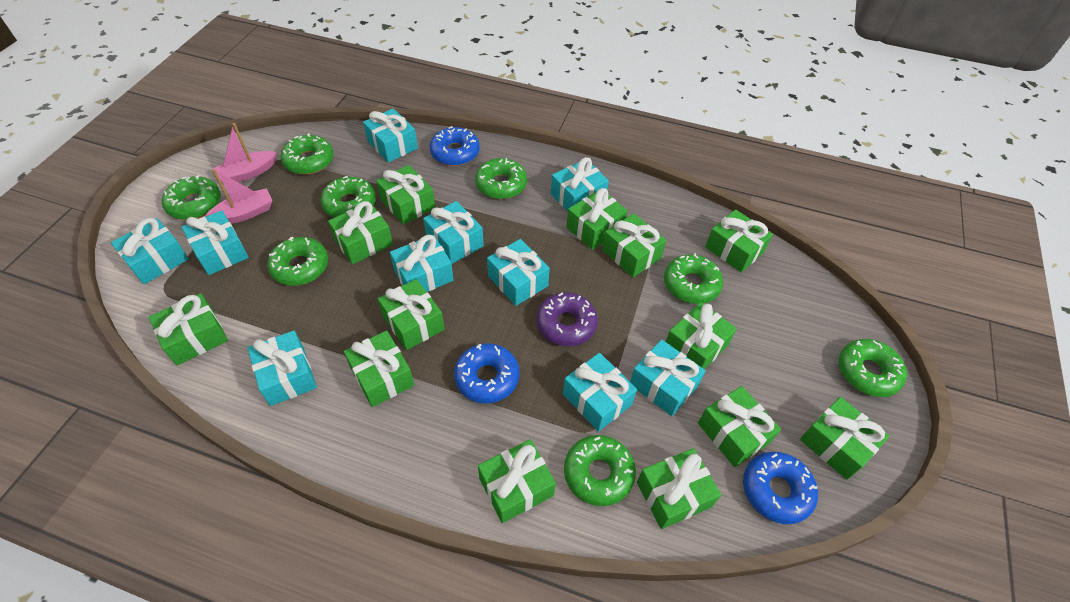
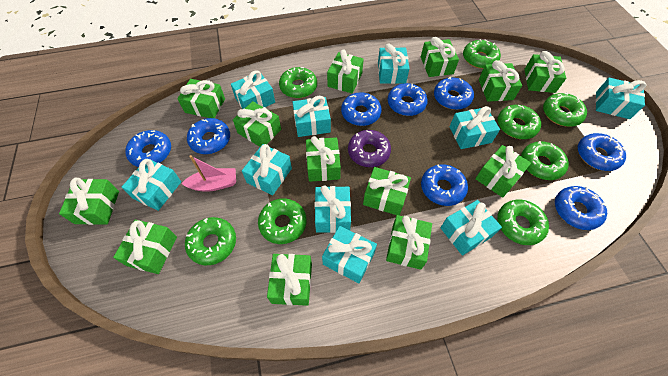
blue donut: 3 -> 8
pink boat: 2 -> 1

